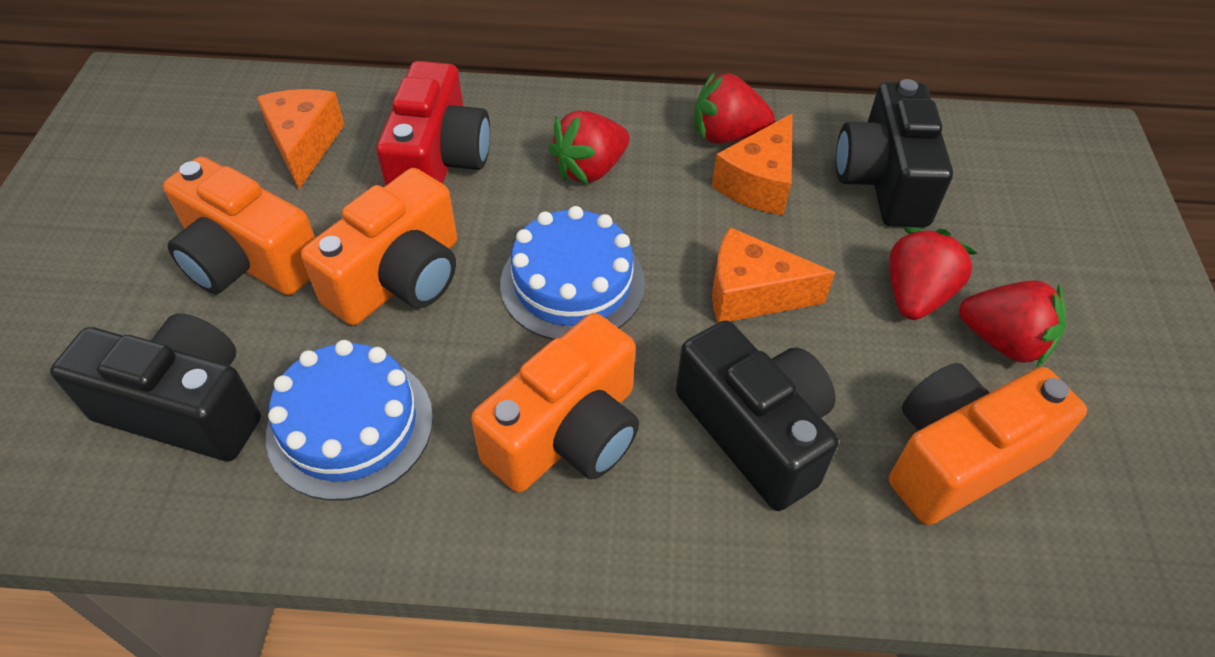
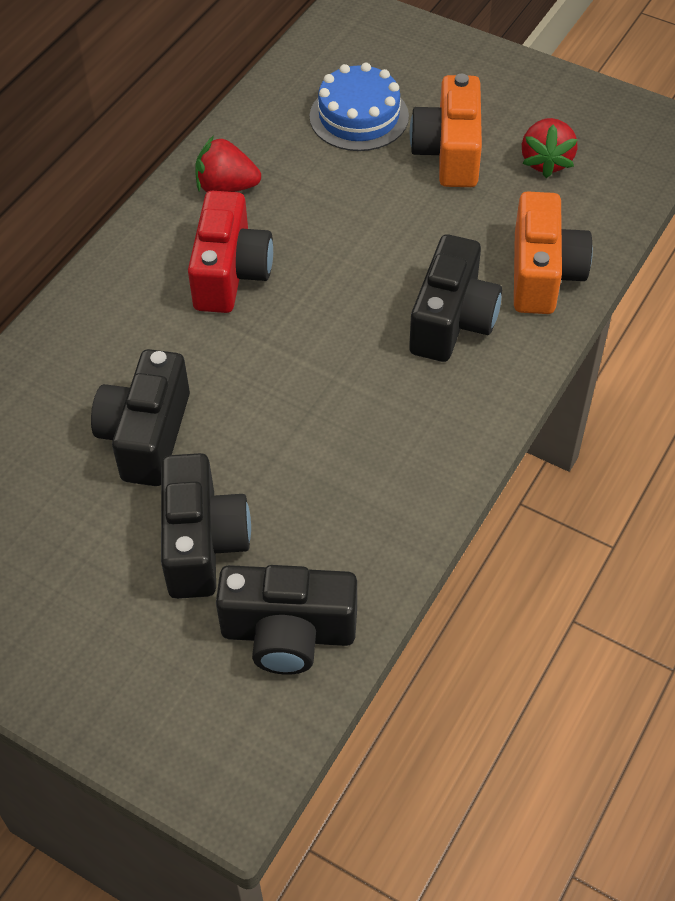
black camera: 3 -> 4
blue cake: 2 -> 1
orange camera: 4 -> 2
orange cheese: 3 -> 0
red strawberry: 4 -> 2

